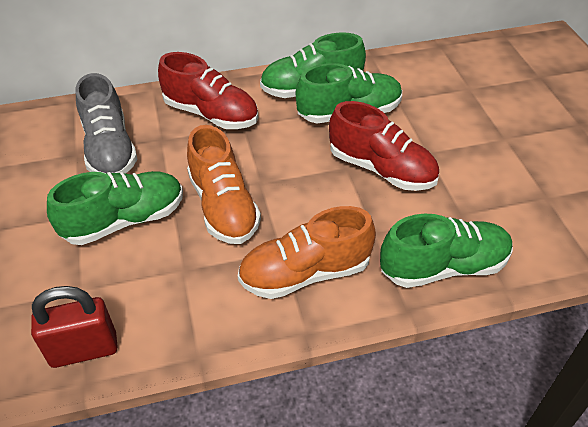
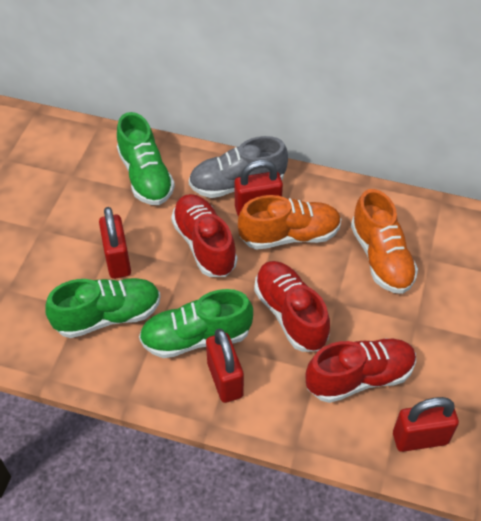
green shoe: 4 -> 3
red padlock: 1 -> 4
red shoe: 2 -> 3

